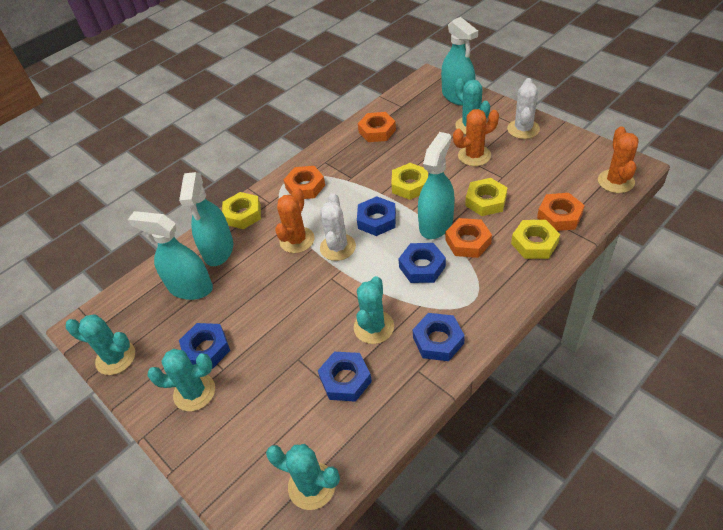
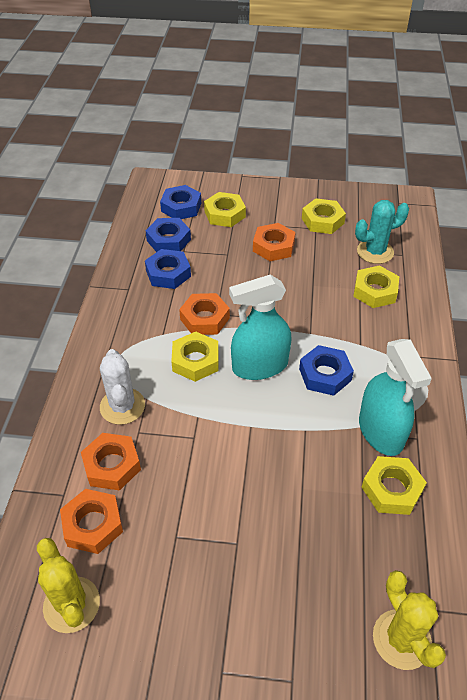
blue nut: 5 -> 4
orange cactus: 3 -> 0
turquoise cactus: 5 -> 1
turquoise spray bottle: 4 -> 2
white cactus: 2 -> 1
yellow cactus: 0 -> 2
yellow nut: 4 -> 5

